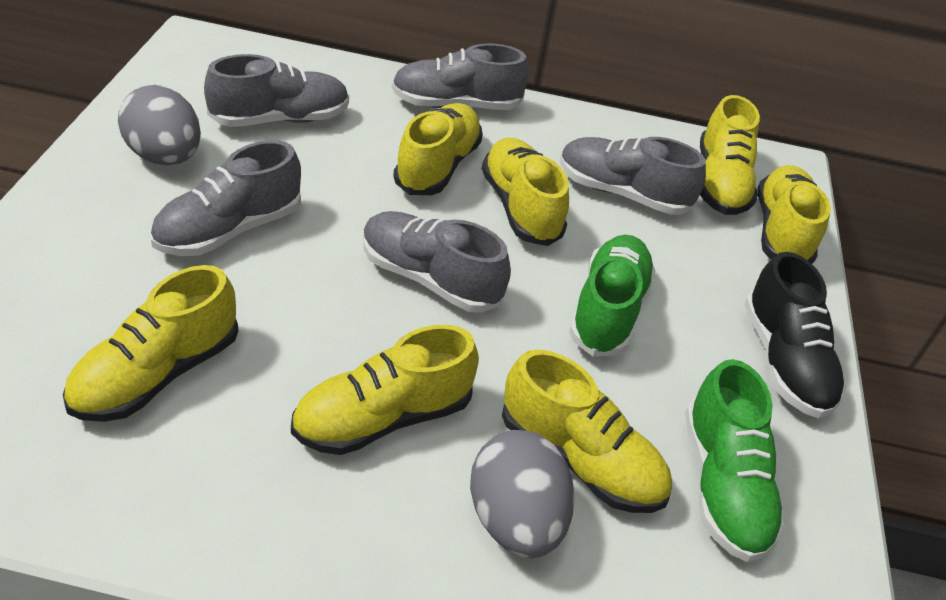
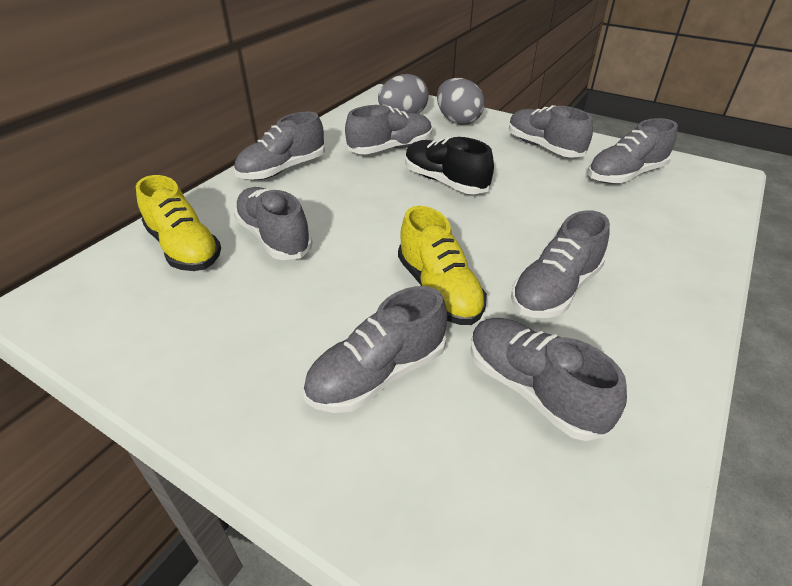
green shoe: 2 -> 0
grey shoe: 5 -> 8
yellow shoe: 7 -> 2

